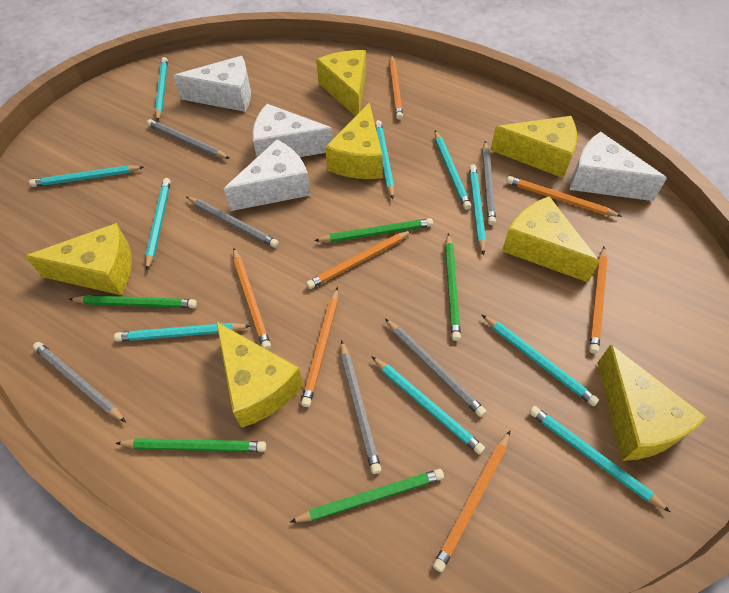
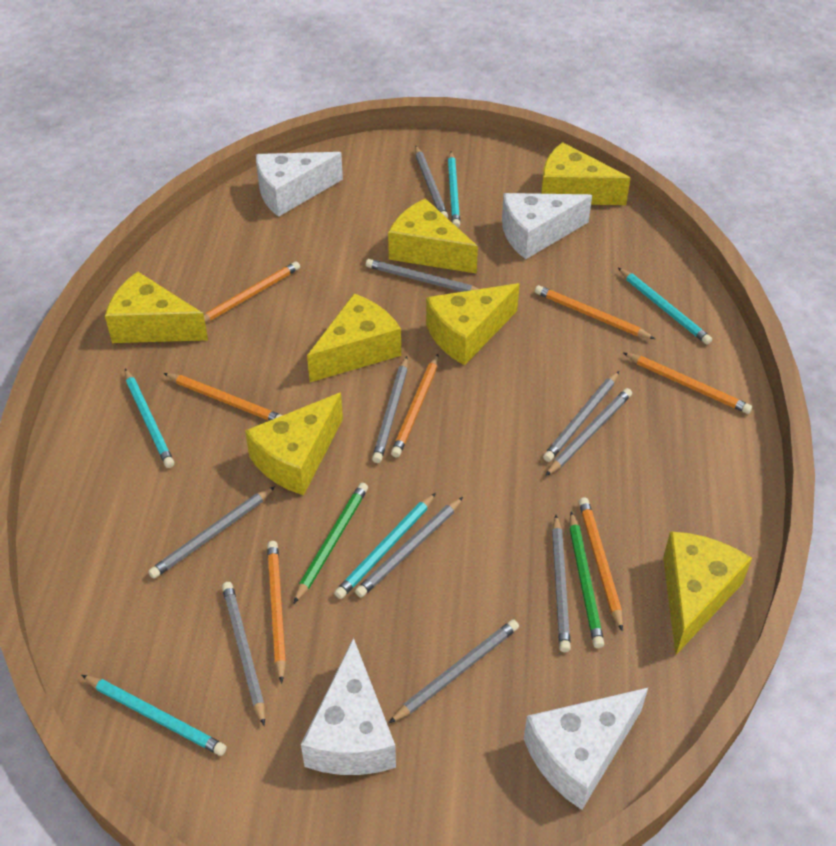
green pencil: 5 -> 2
grey pencil: 6 -> 10
turquoise pencil: 10 -> 5

